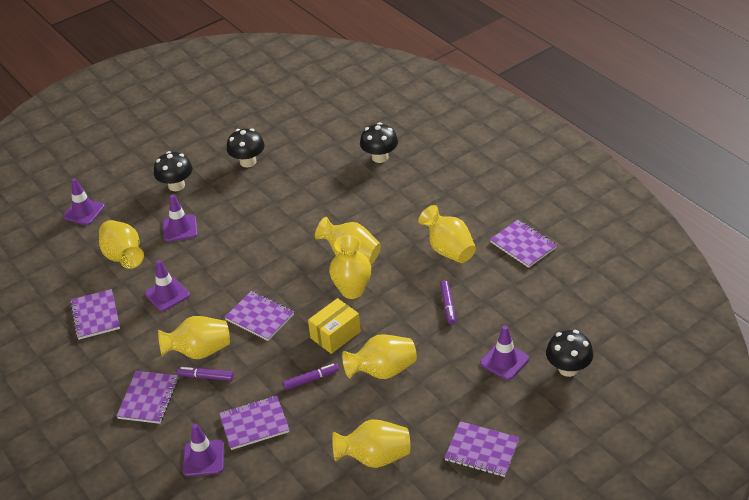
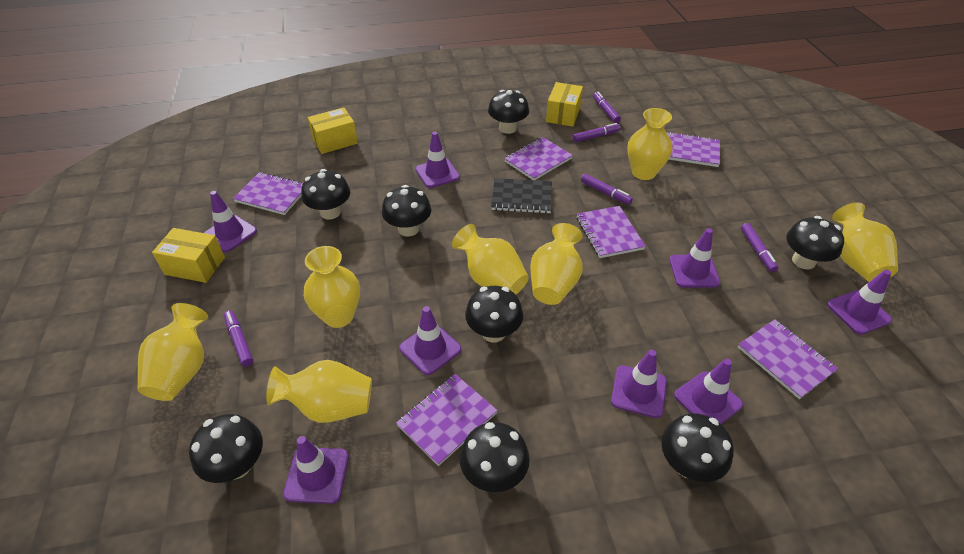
black mushroom: 4 -> 8
black notebook: 0 -> 1
purple marker: 3 -> 5
purple traffic cone: 5 -> 8
yellow box: 1 -> 3

